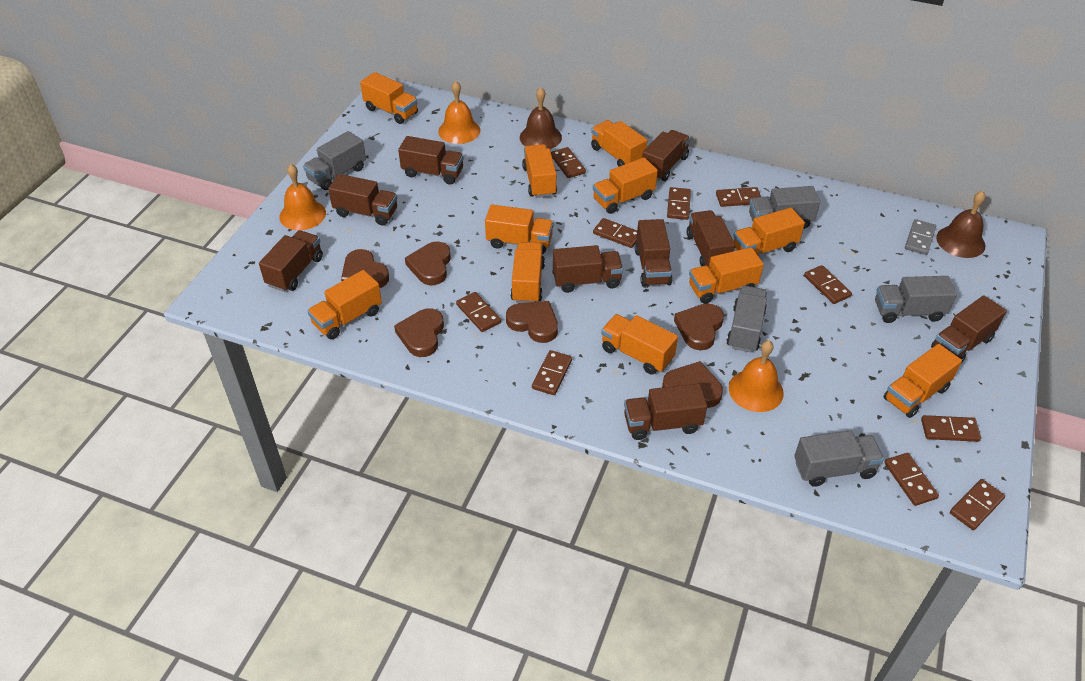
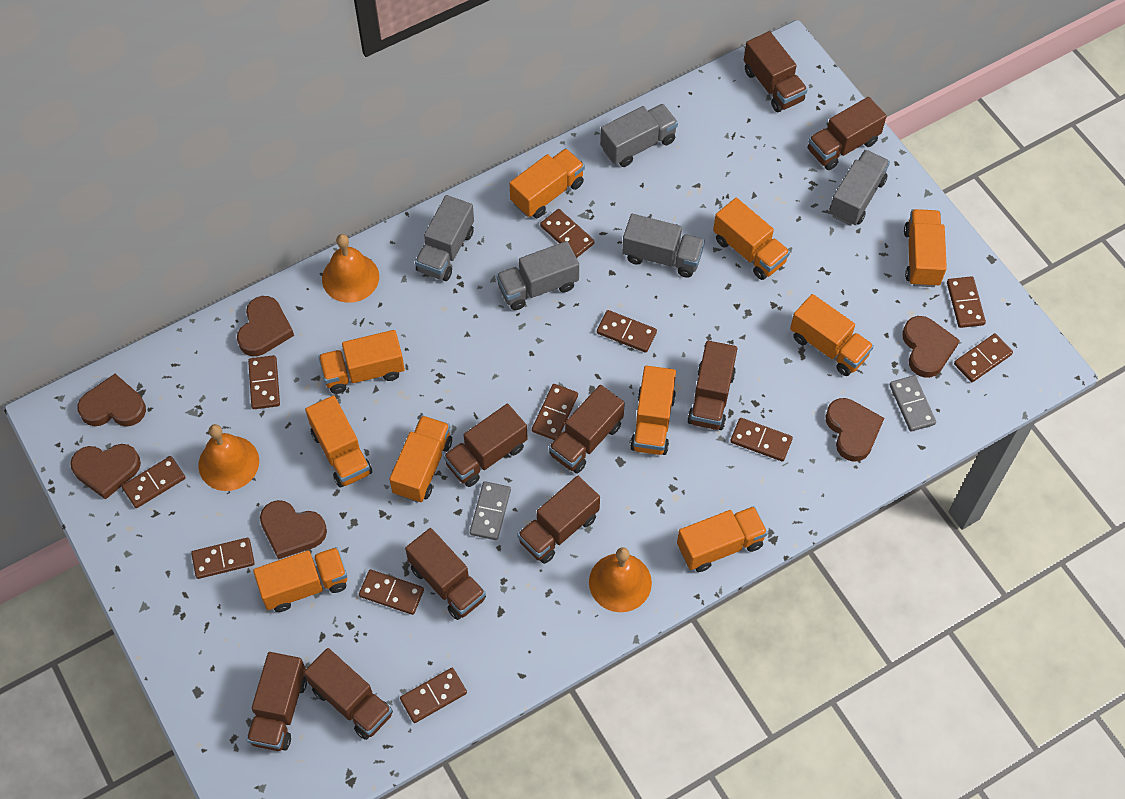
brown bell: 2 -> 0
brown domino: 10 -> 11
grey domino: 1 -> 2
orange truck: 11 -> 10

